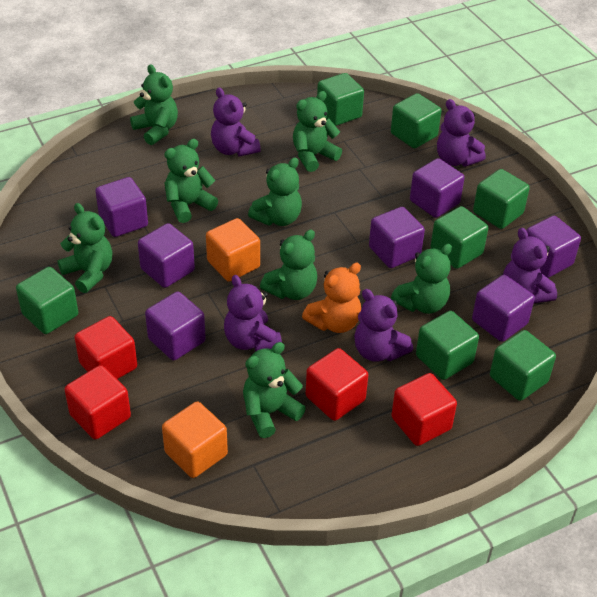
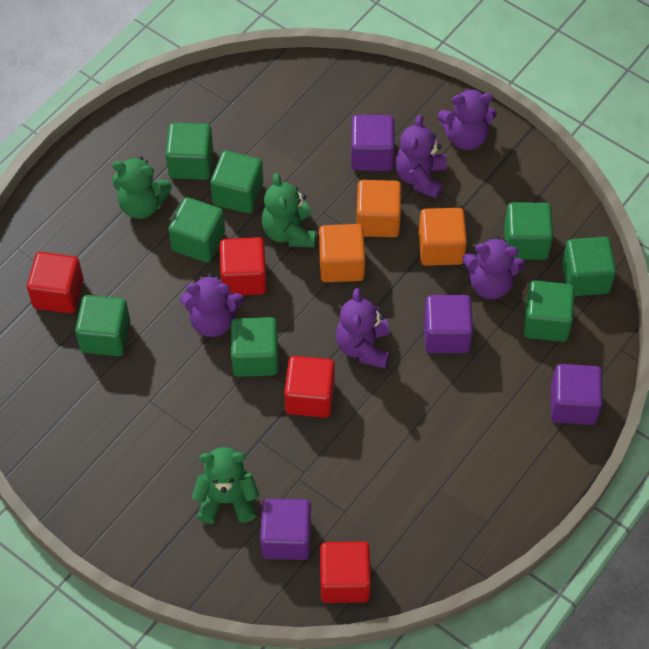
green cube: 7 -> 8
green teddy bear: 8 -> 3
orange cube: 2 -> 3
orange teddy bear: 1 -> 0
purple cube: 7 -> 4

